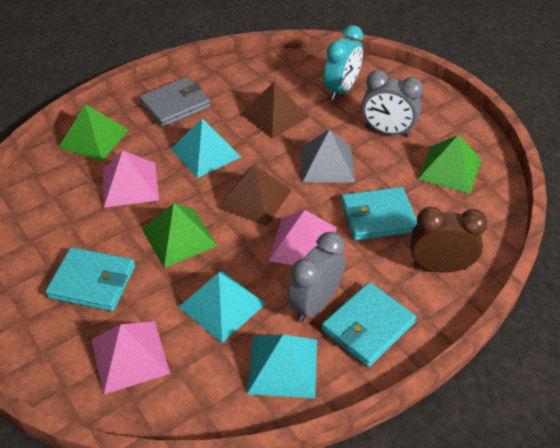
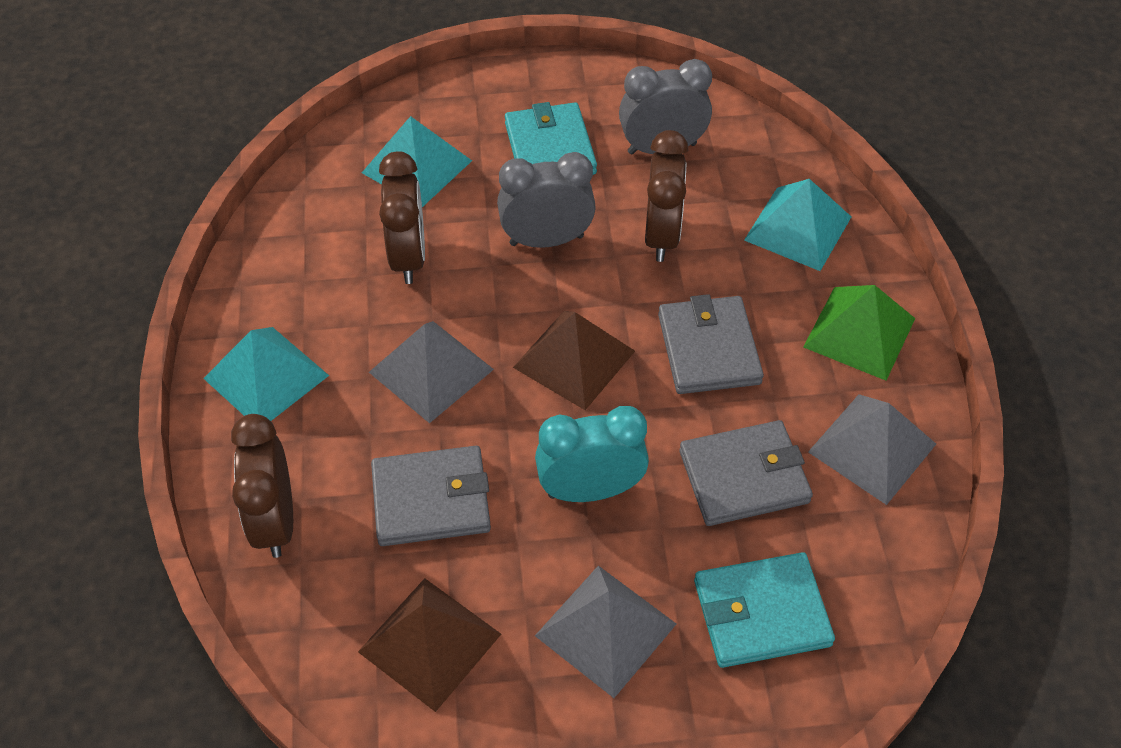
brown clock: 1 -> 3
green pyramid: 3 -> 1
grey pyramid: 1 -> 3
grey wallet: 1 -> 3
pink pyramid: 3 -> 0
turquoise wallet: 3 -> 2

